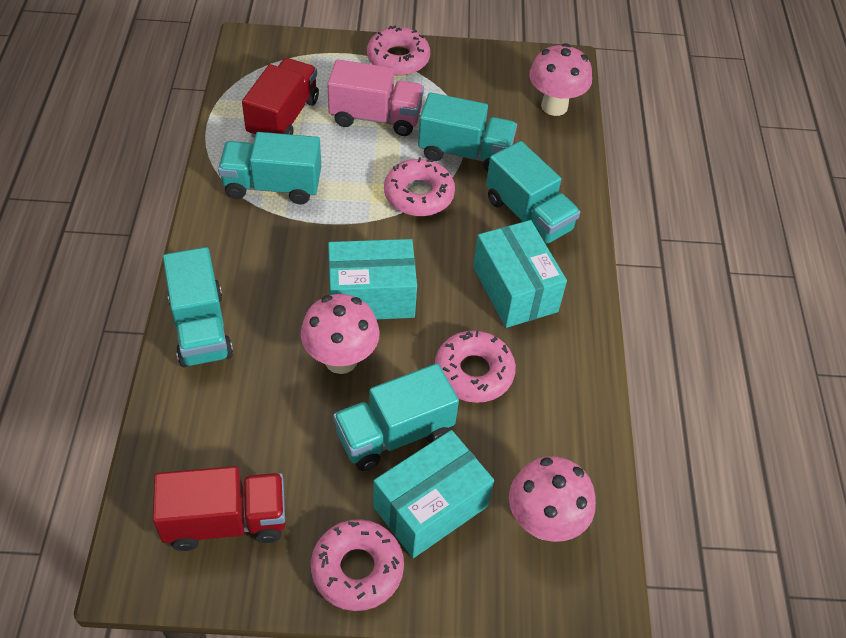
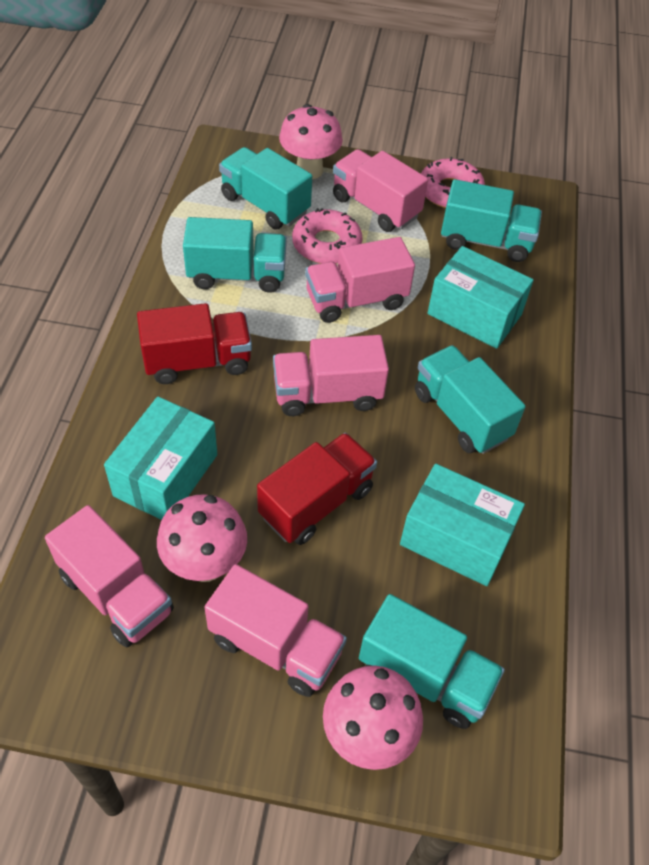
pink donut: 4 -> 2
pink truck: 1 -> 5

